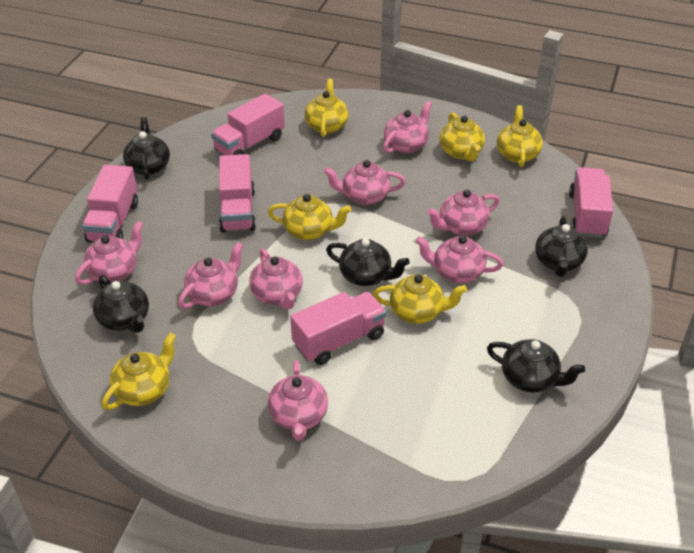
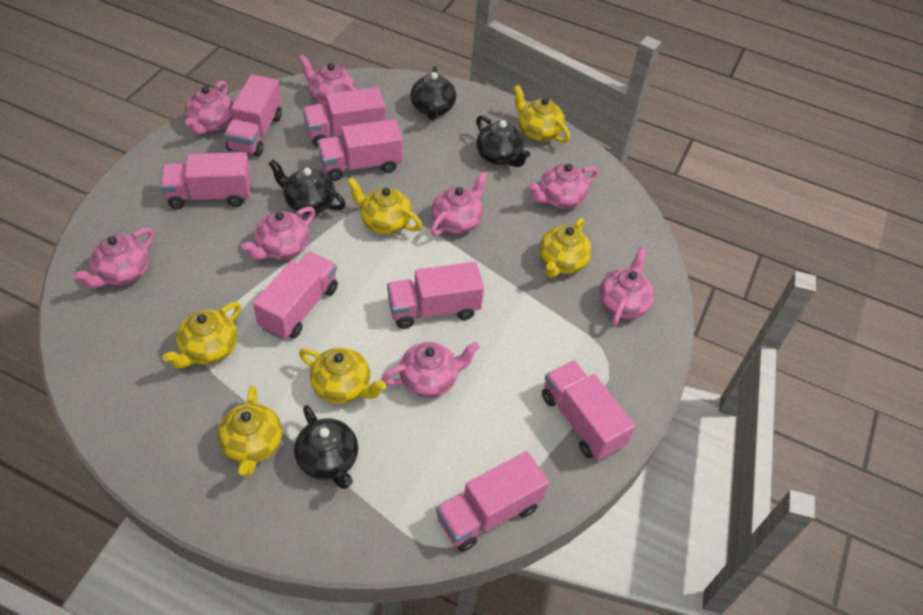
black teapot: 5 -> 4
pink truck: 5 -> 8

